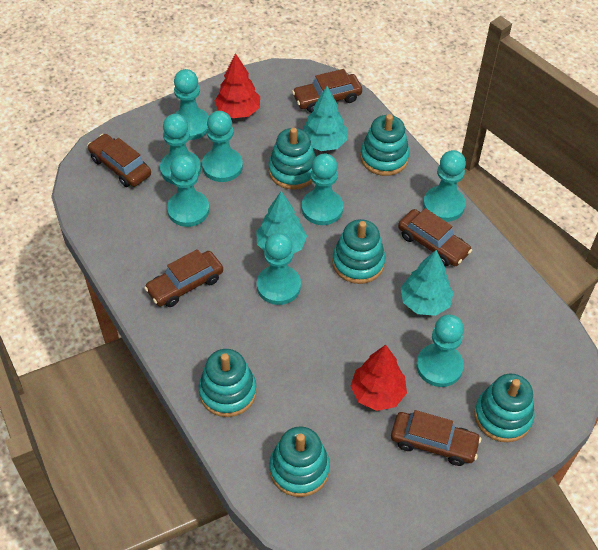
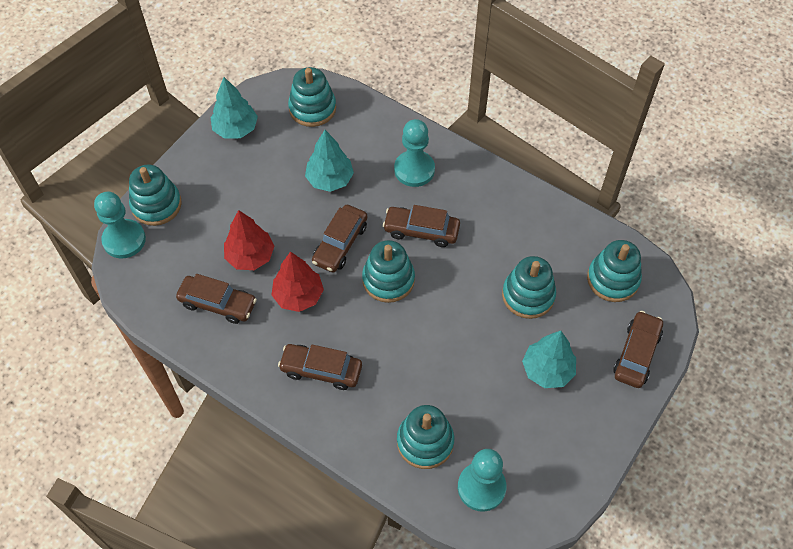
turquoise pawn: 8 -> 3

